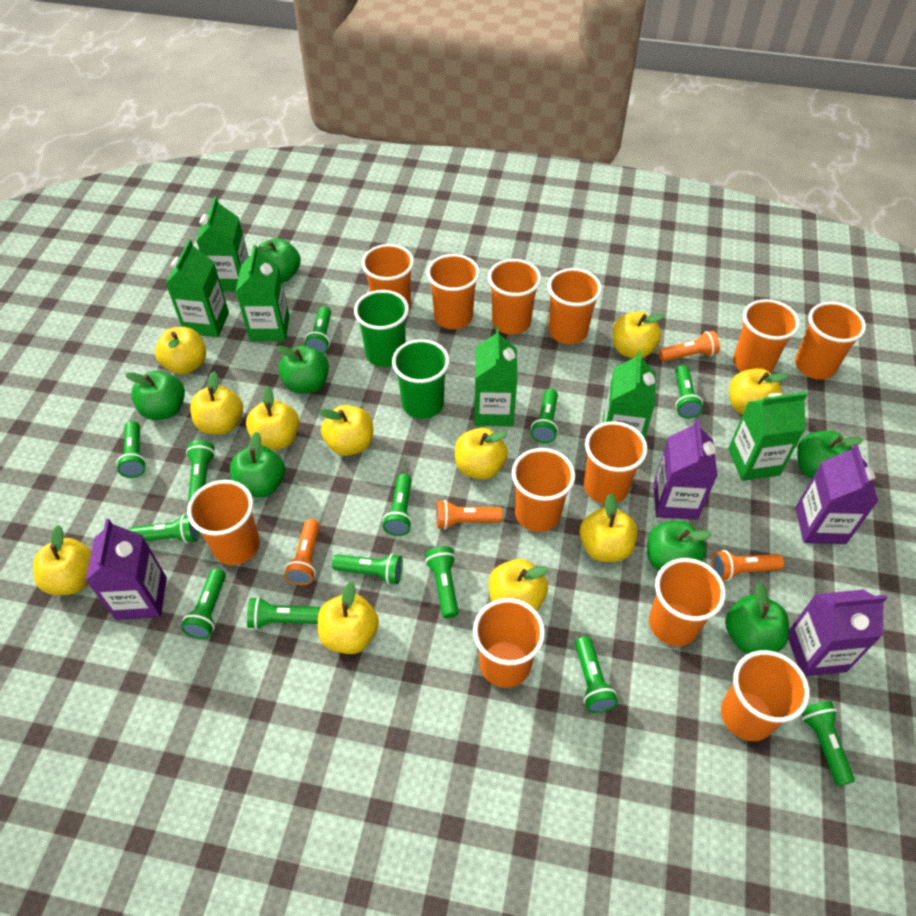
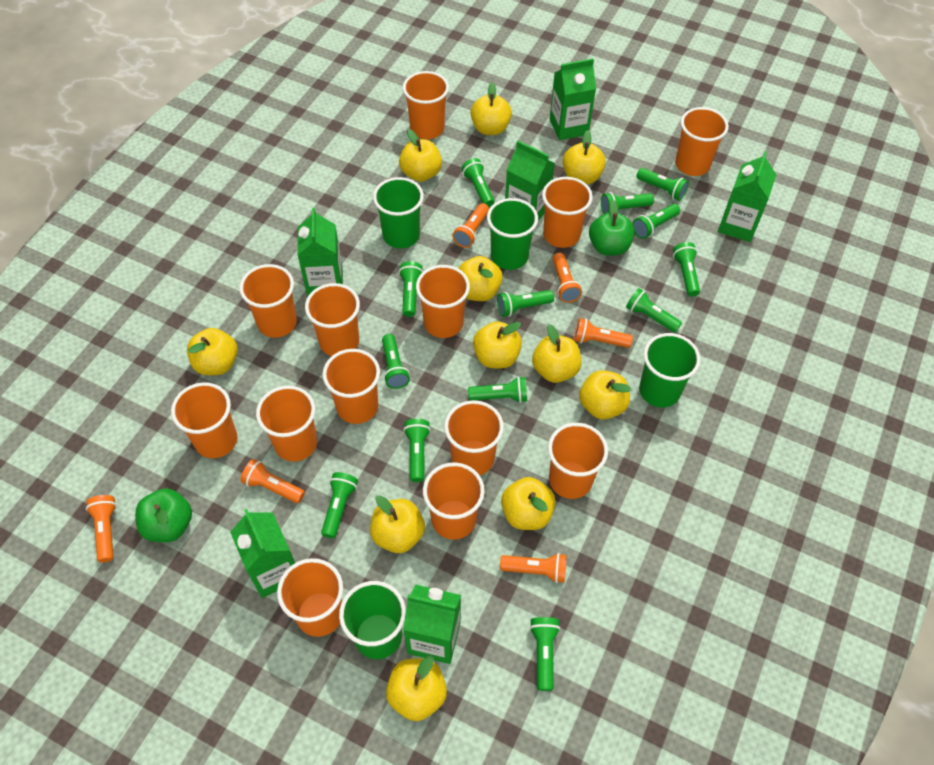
green apple: 7 -> 2
green cup: 2 -> 4
orange cup: 12 -> 13
orange flashlight: 4 -> 6
purple carton: 4 -> 0

